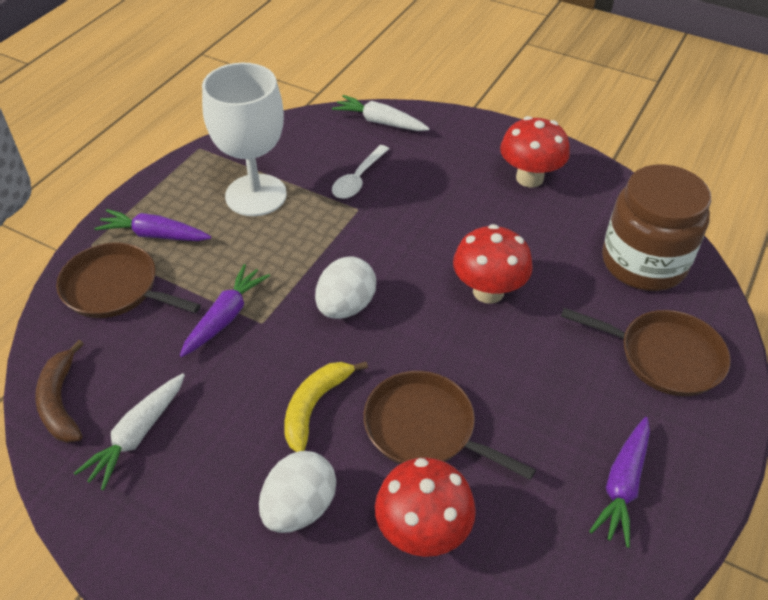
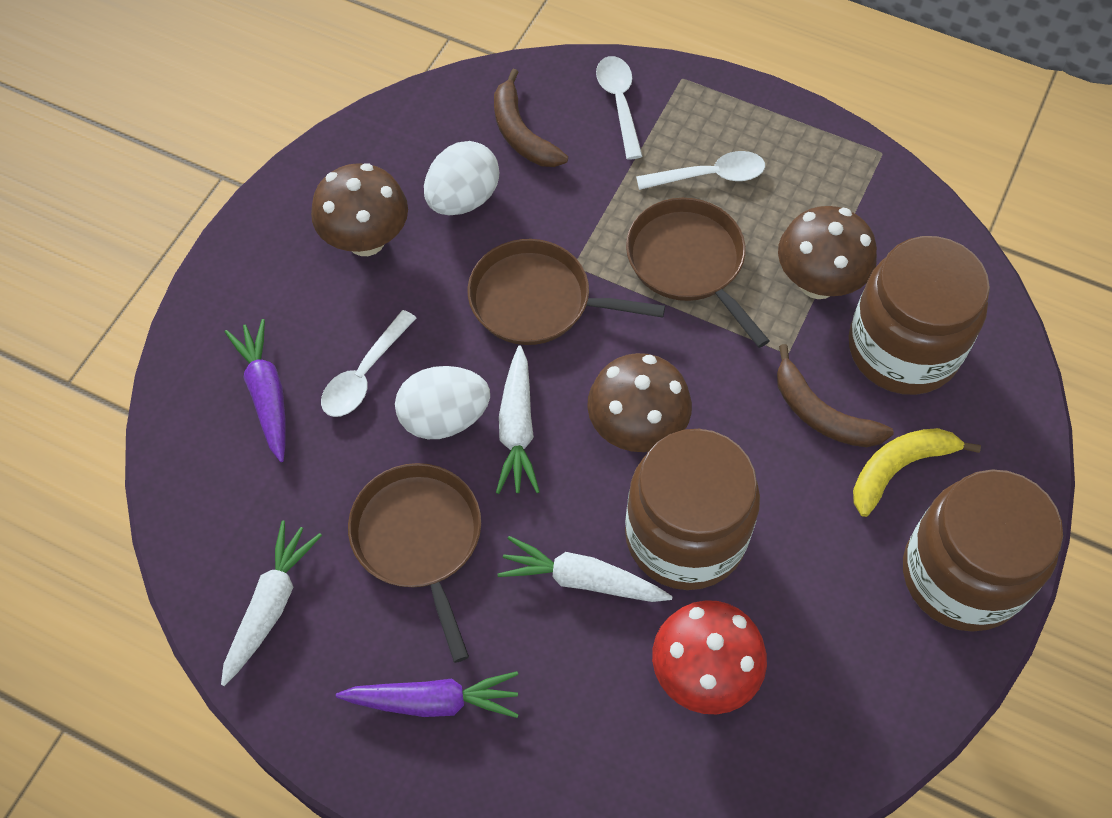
brown banana: 1 -> 2
brown jar: 1 -> 3
brown mushroom: 0 -> 3
purple carrot: 3 -> 2
red mushroom: 3 -> 1
white carrot: 2 -> 3
white goblet: 1 -> 0
white spoon: 1 -> 3

